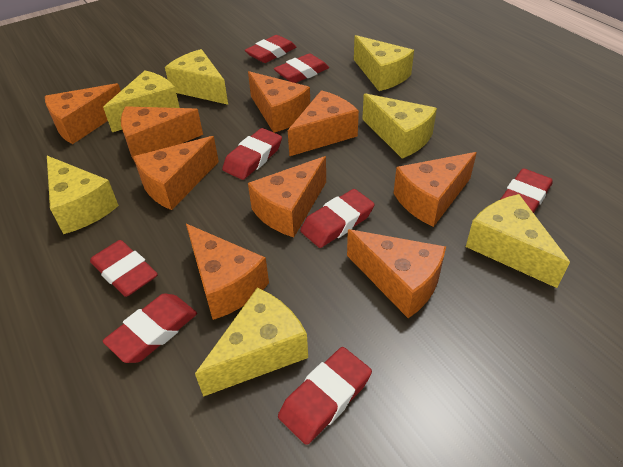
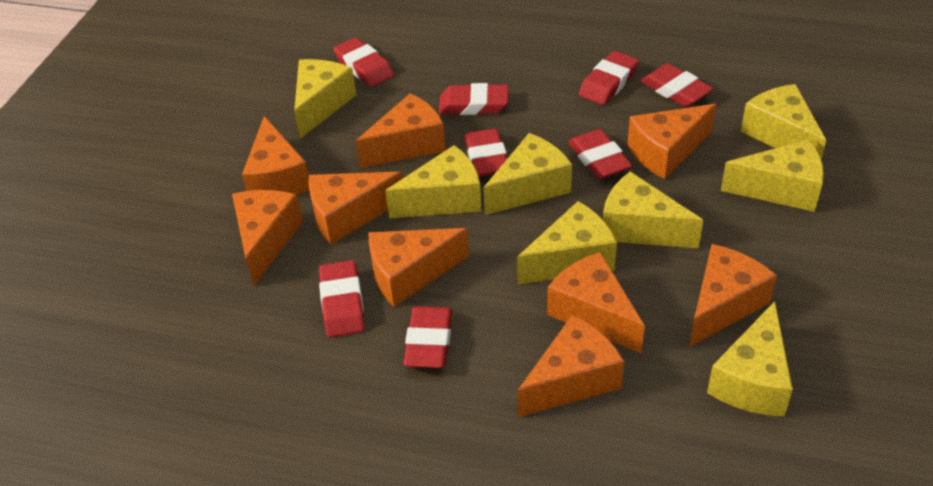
yellow cheese: 7 -> 8

